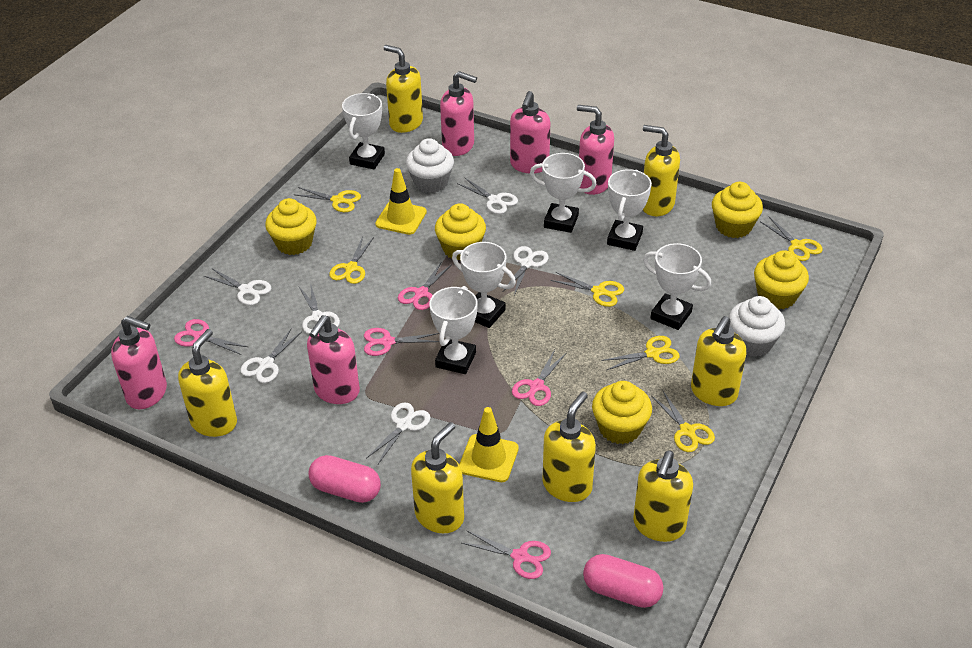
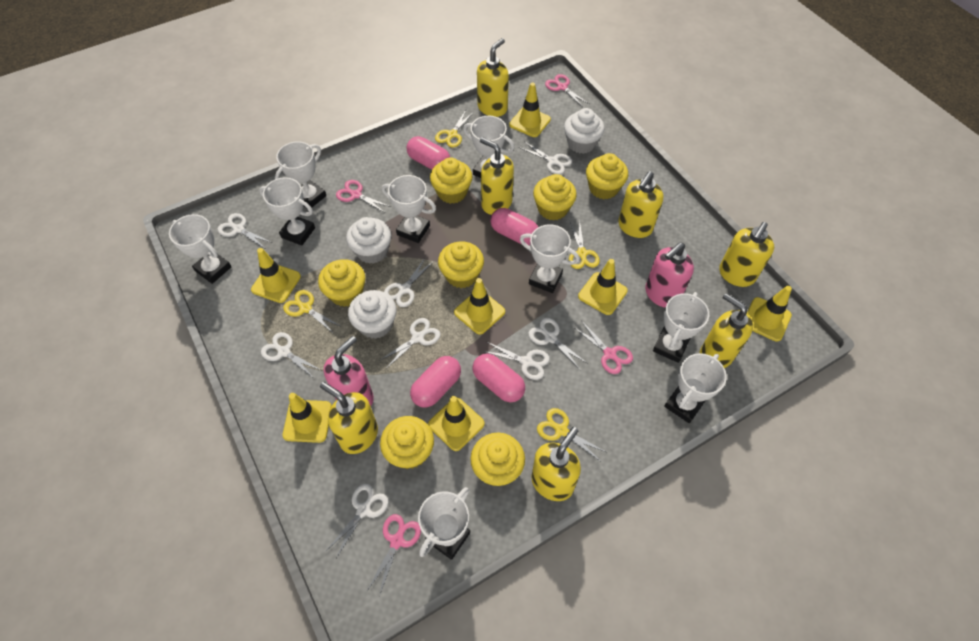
pink capsule: 2 -> 4
pink scissors: 5 -> 4
pink soap dispenser: 5 -> 2
white cupcake: 2 -> 3
white scissors: 6 -> 8
white trophy: 6 -> 9
yellow cupcake: 5 -> 7
yellow scissors: 6 -> 4
yellow traffic cone: 2 -> 7

